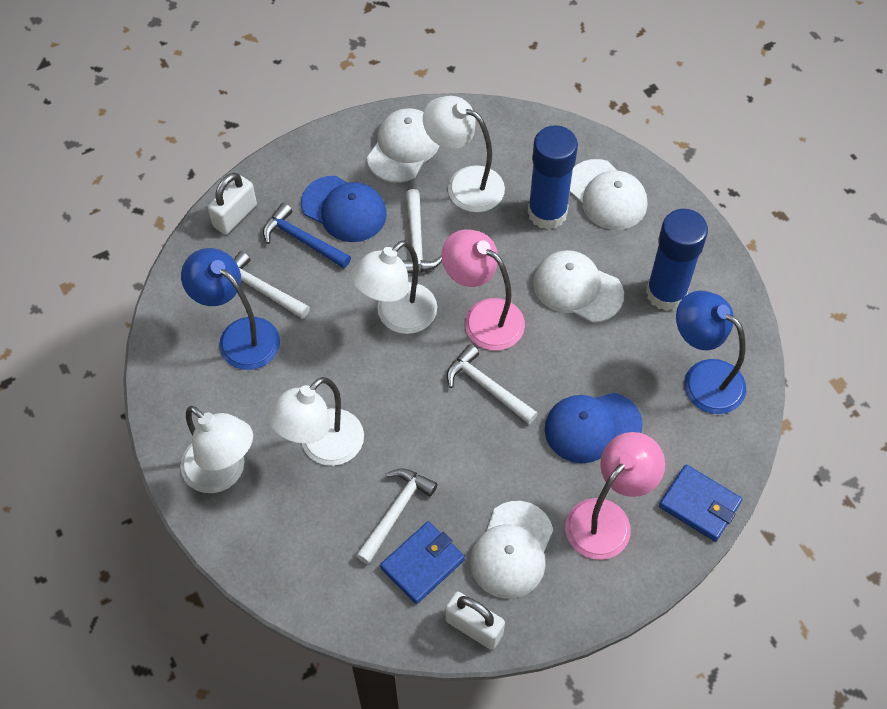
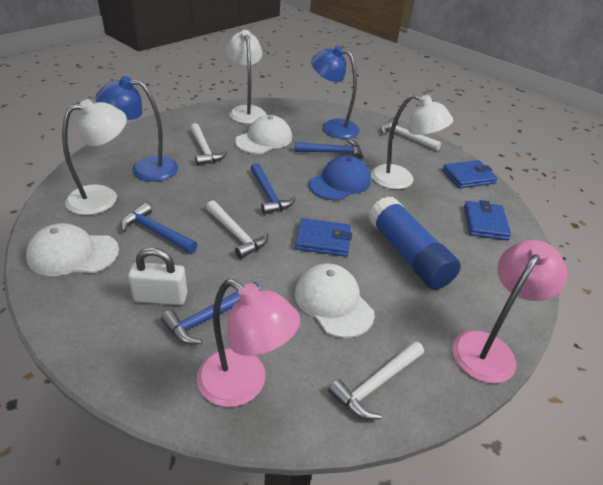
blue cap: 2 -> 1
blue glue stick: 2 -> 1
blue hammer: 1 -> 4
blue wallet: 2 -> 3
white cap: 4 -> 3
white lamp: 4 -> 3
white padlock: 2 -> 1

